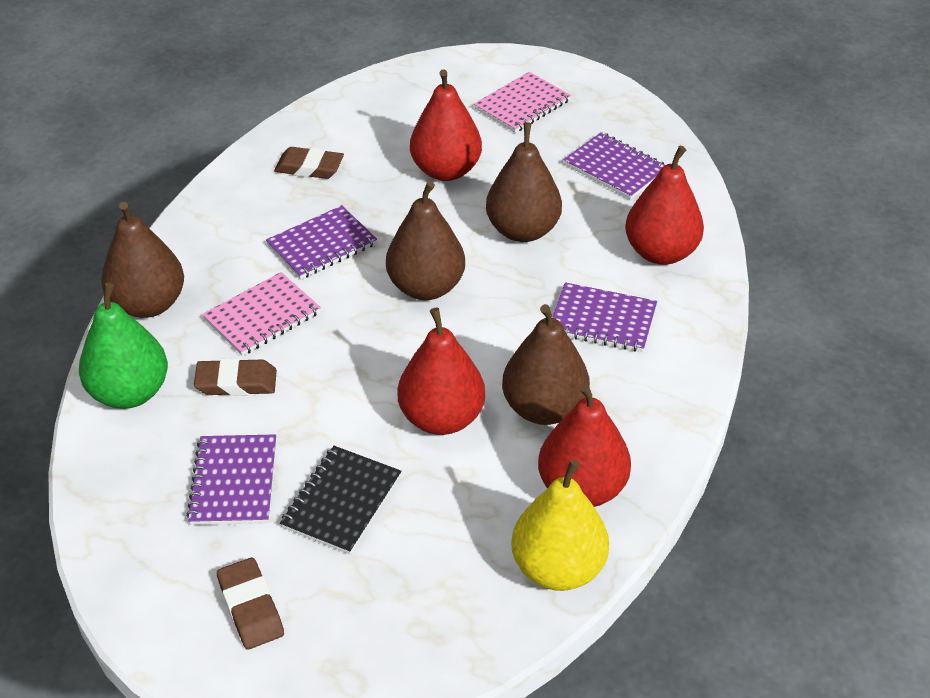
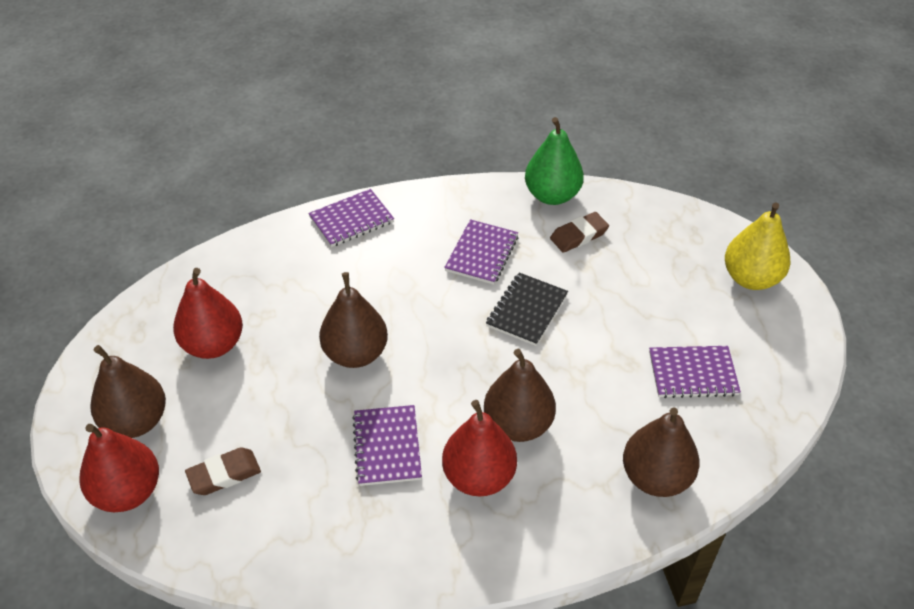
brown eraser: 3 -> 2
pink notebook: 2 -> 0
red pear: 4 -> 3

